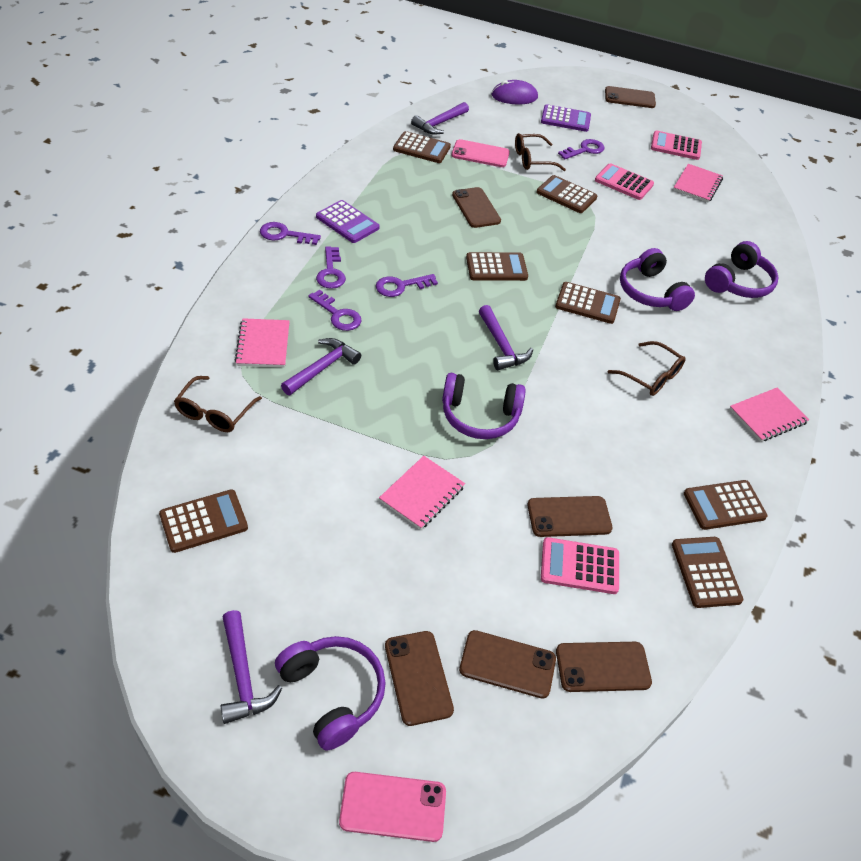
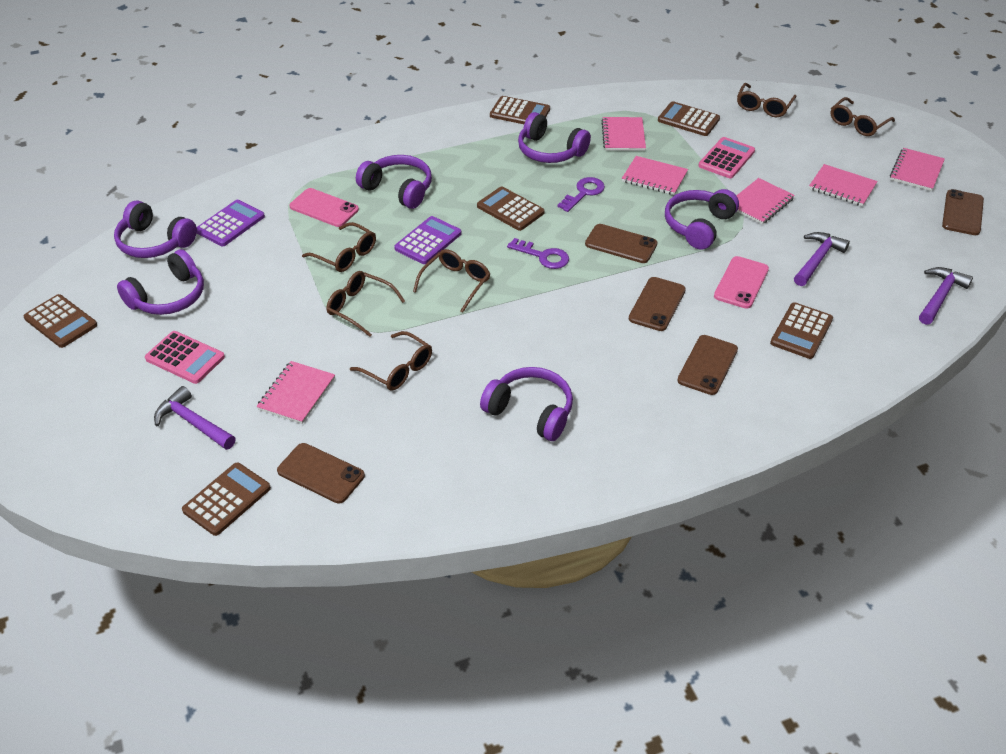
brown calculator: 7 -> 6
brown glasses: 3 -> 6
brown phone: 6 -> 5
pink calculator: 3 -> 2
pink notebook: 4 -> 6
purple hammer: 4 -> 3
purple headphones: 4 -> 6
purple key: 5 -> 2
purple mouse: 1 -> 0

